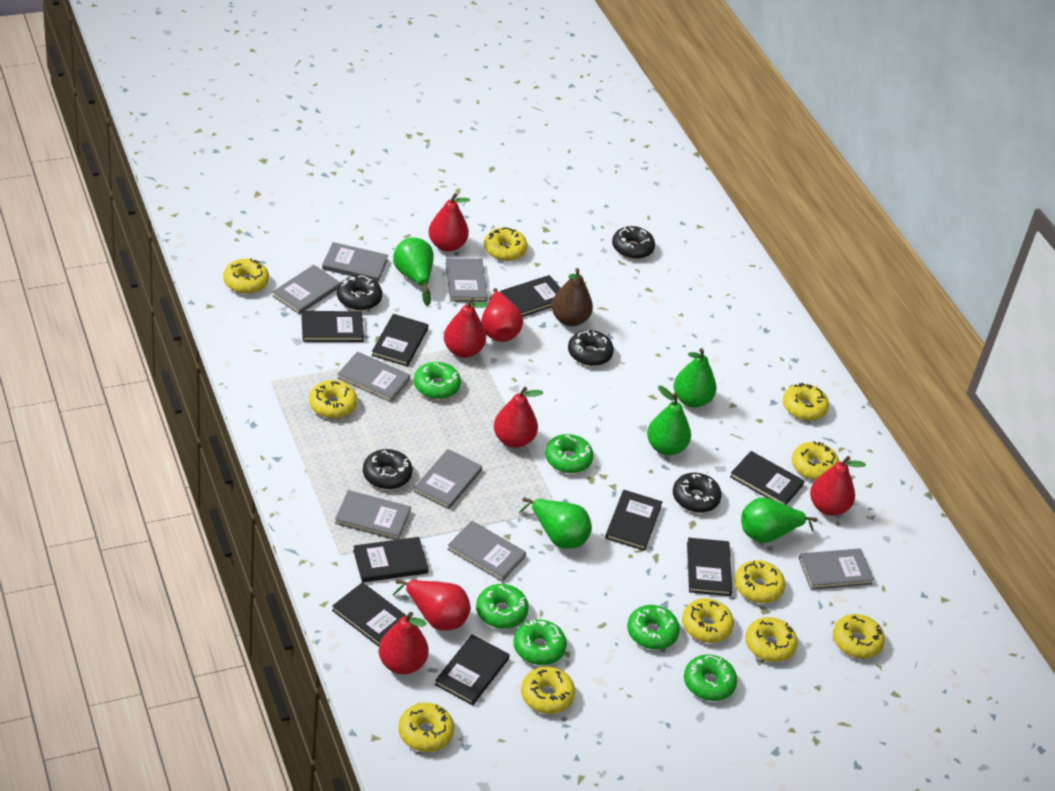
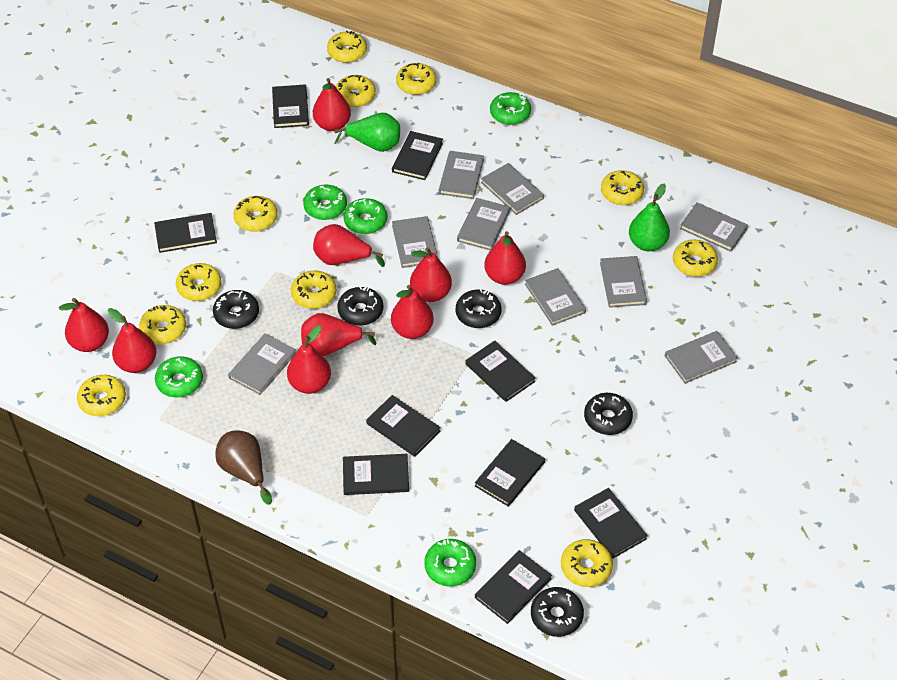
green donut: 6 -> 5
green pear: 5 -> 2
grey book: 8 -> 9
red pear: 7 -> 9

